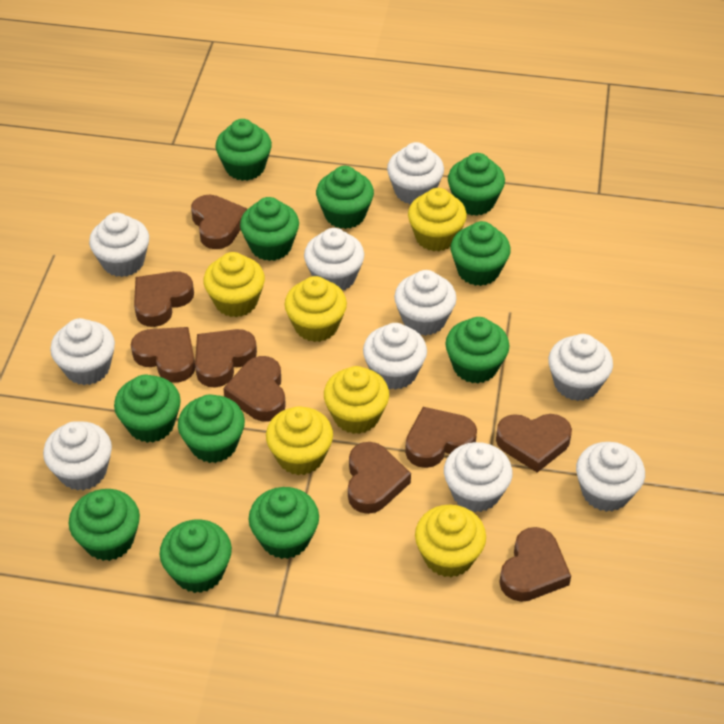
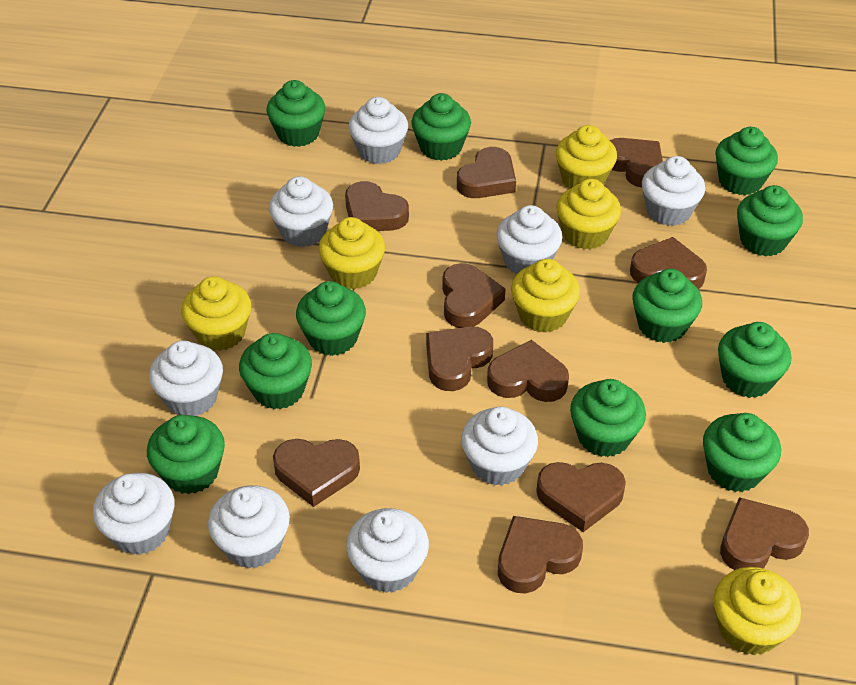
brown heart: 9 -> 11
white cupcake: 10 -> 9

